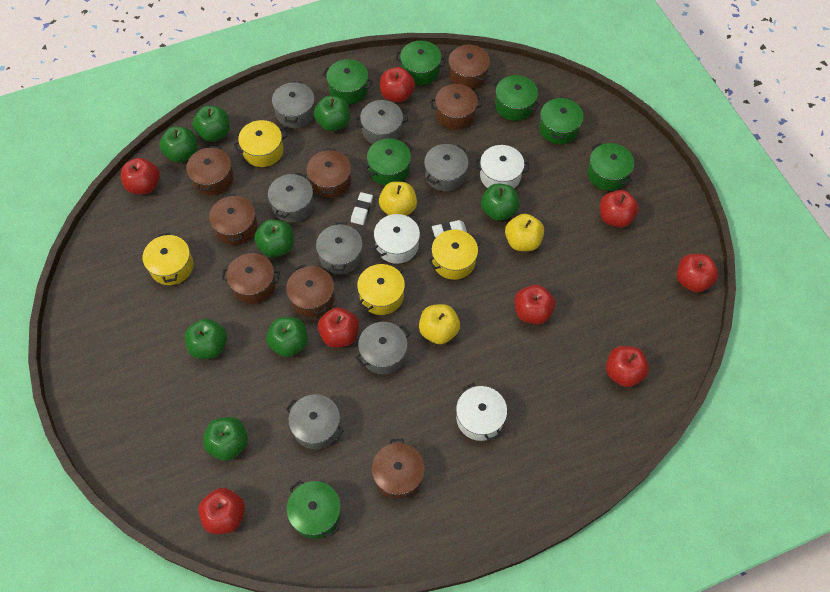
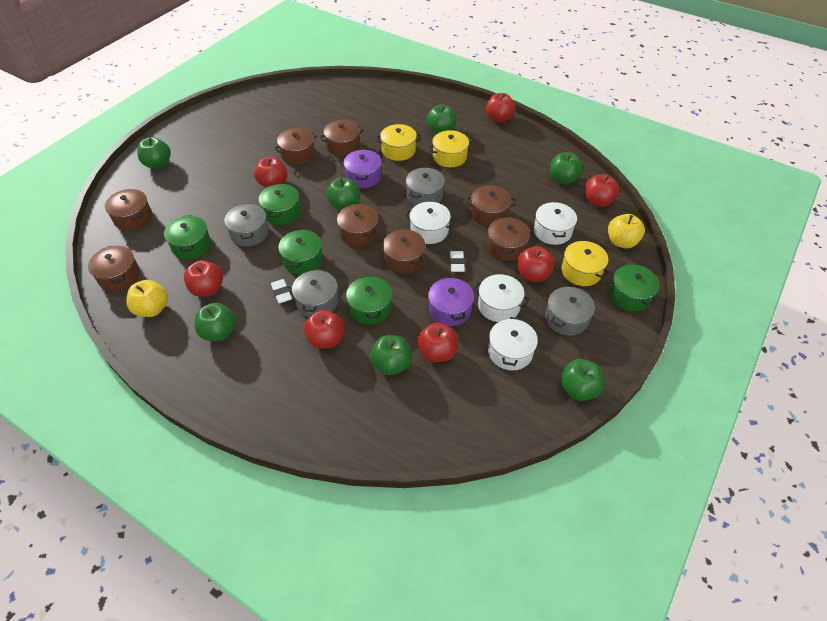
green apple: 8 -> 7
green pot: 7 -> 5
grey pot: 7 -> 4
purple pot: 0 -> 2
red apple: 8 -> 7
white pot: 3 -> 4
yellow apple: 3 -> 2
yellow pot: 4 -> 3

